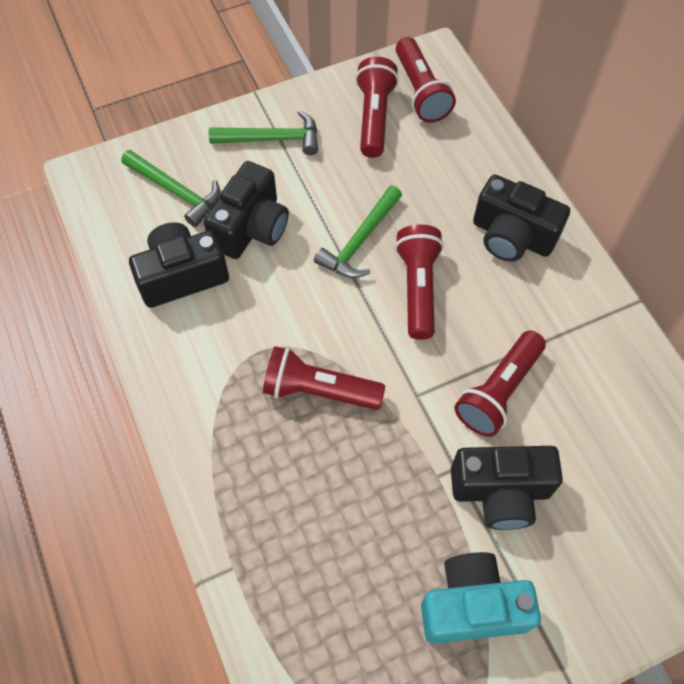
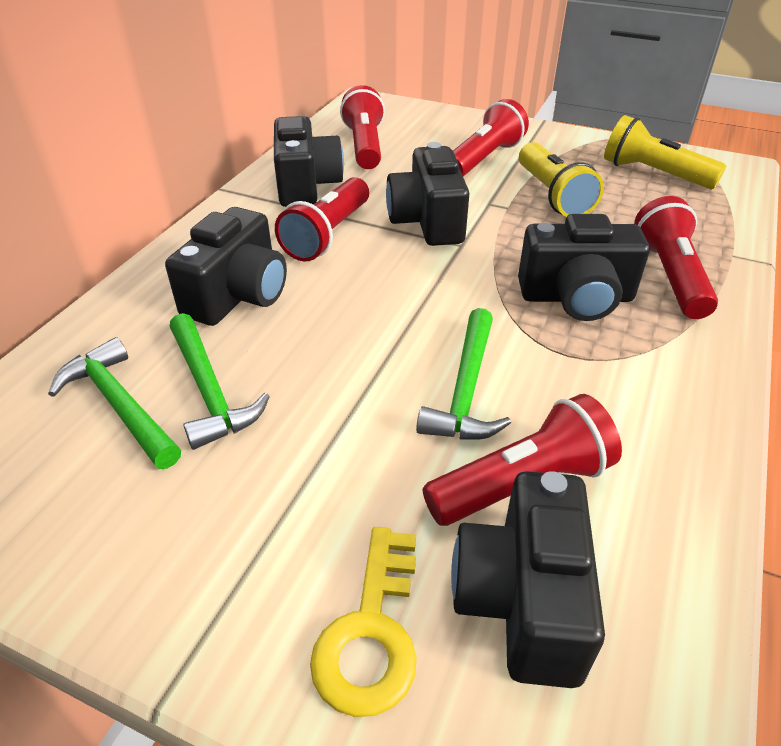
black camera: 4 -> 5
turquoise camera: 1 -> 0
yellow flashlight: 0 -> 2
yellow key: 0 -> 1

